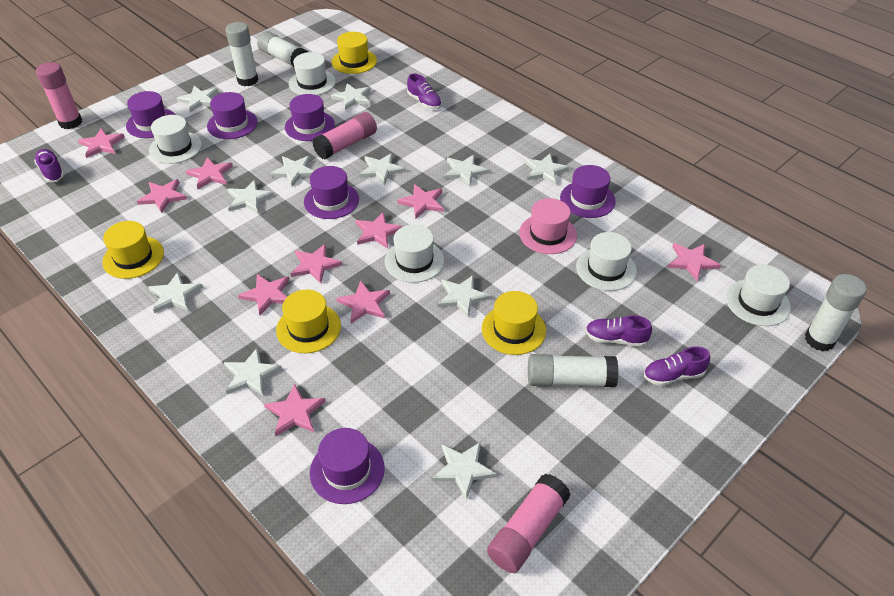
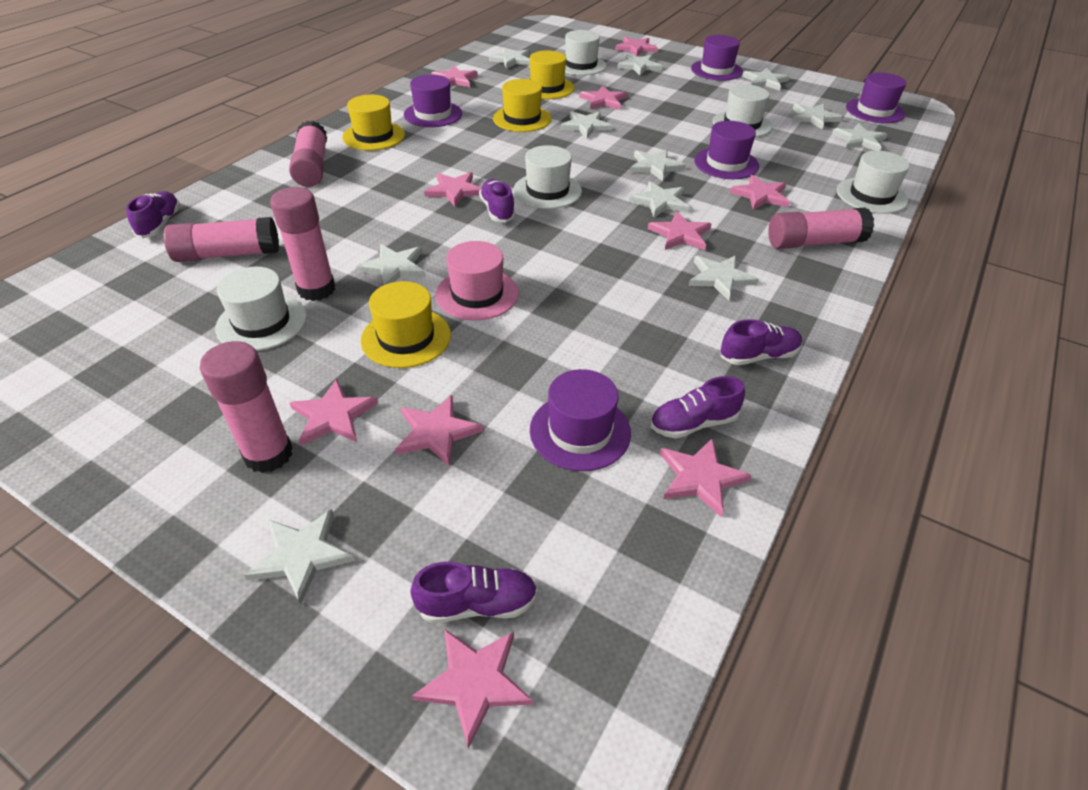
pink glue stick: 3 -> 5
purple hat: 6 -> 5
purple shoe: 4 -> 5
white glue stick: 4 -> 0

